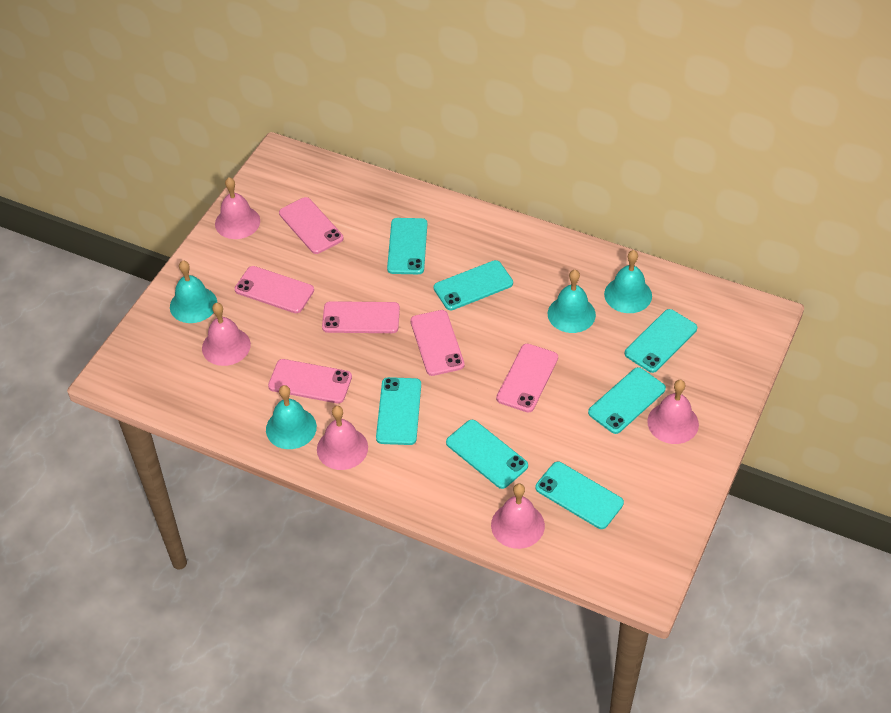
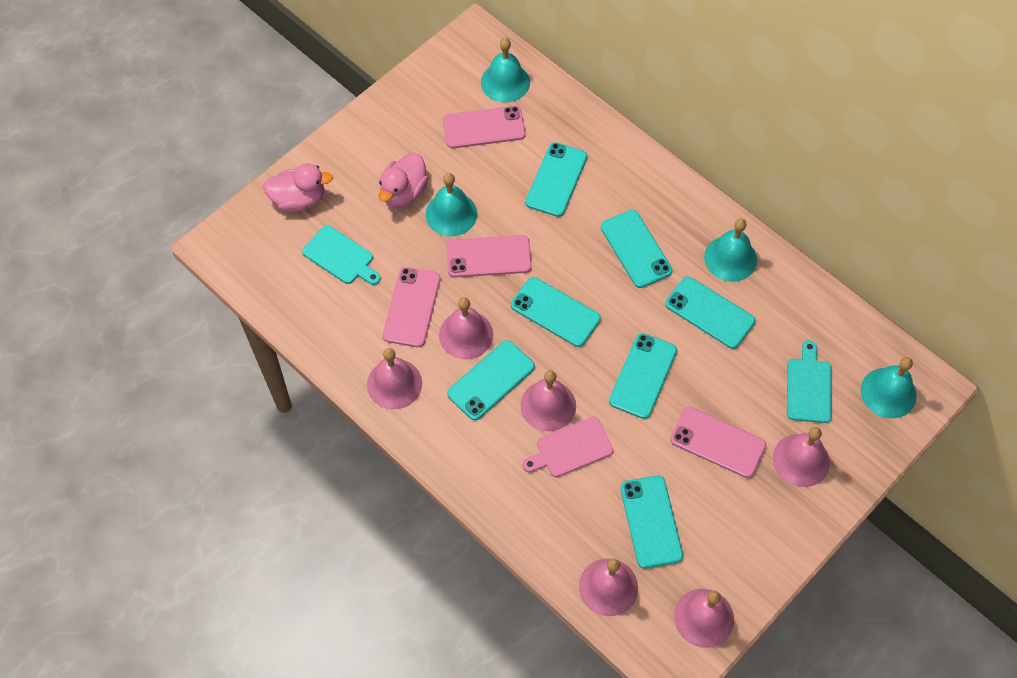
pink bell: 5 -> 6
pink cutting board: 0 -> 1
pink duck: 0 -> 2
pink phone: 6 -> 4
turquoise cutting board: 0 -> 2

